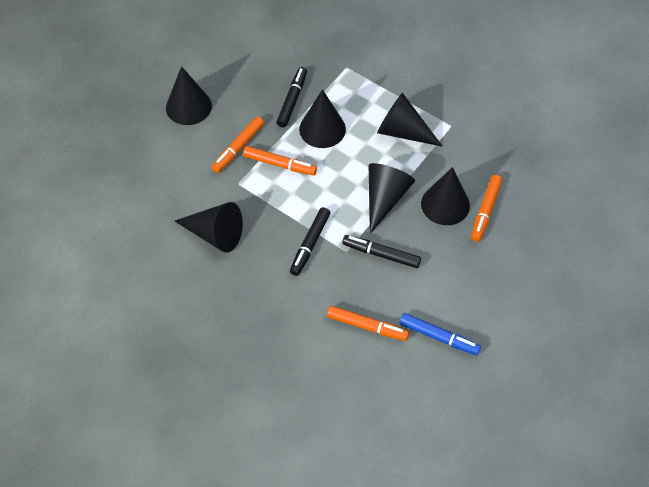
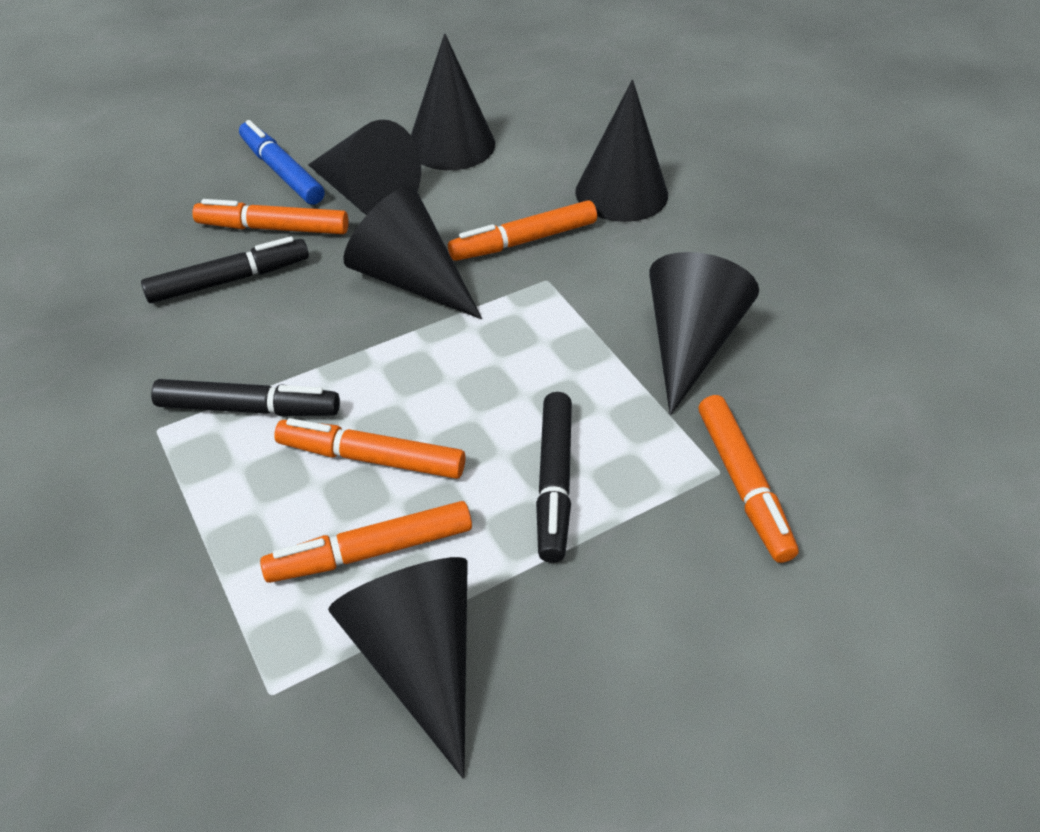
orange marker: 4 -> 5

